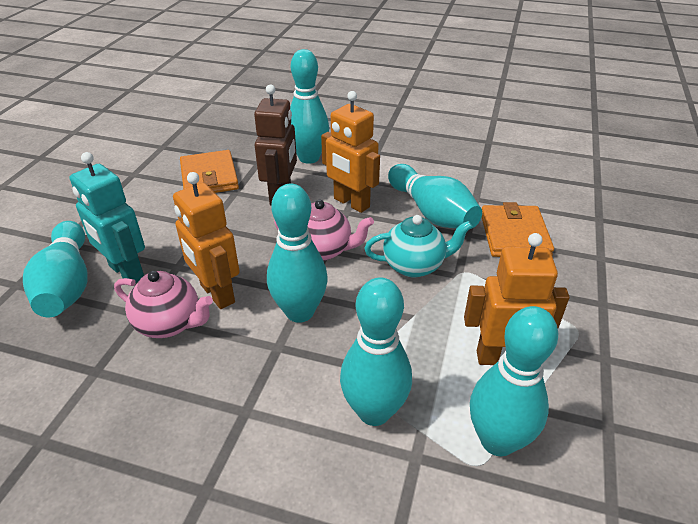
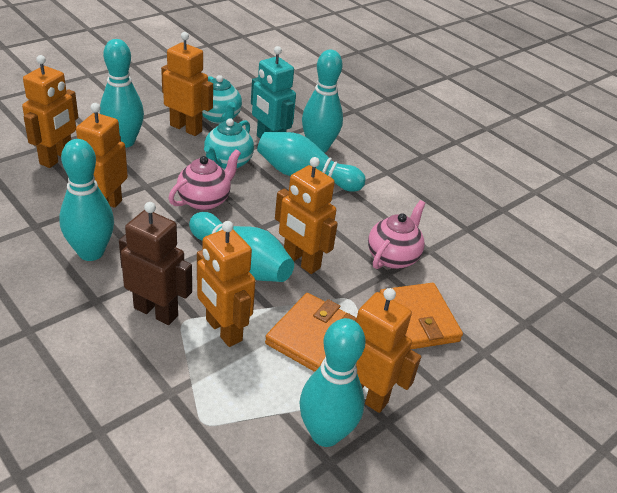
orange robot: 3 -> 6
turquoise teapot: 1 -> 2

